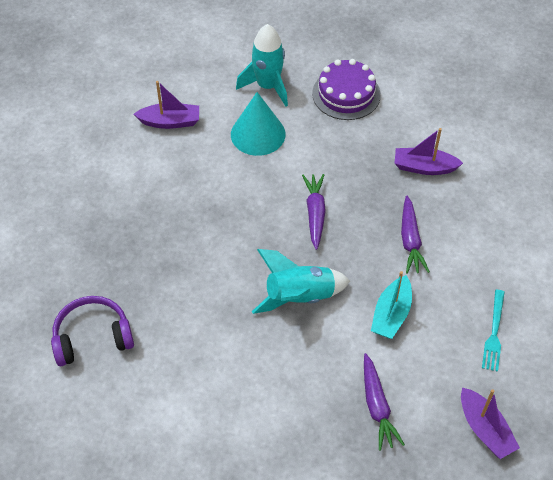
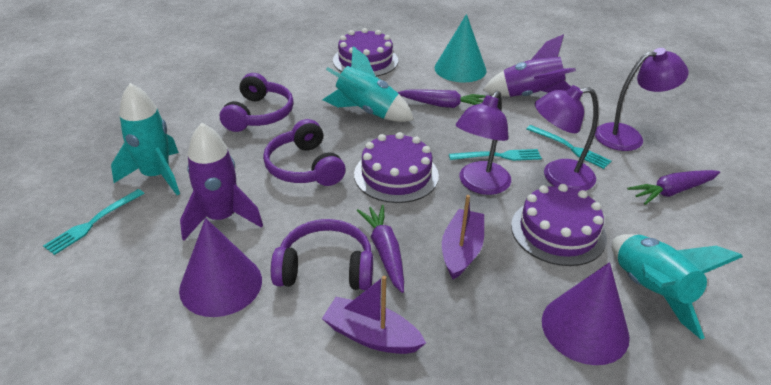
purple boat: 3 -> 2
purple cake: 1 -> 3
purple cone: 0 -> 2
purple headphones: 1 -> 3
purple lamp: 0 -> 3
purple rocket: 0 -> 2
turquoise boat: 1 -> 0
turquoise fork: 1 -> 3
turquoise rocket: 2 -> 3

